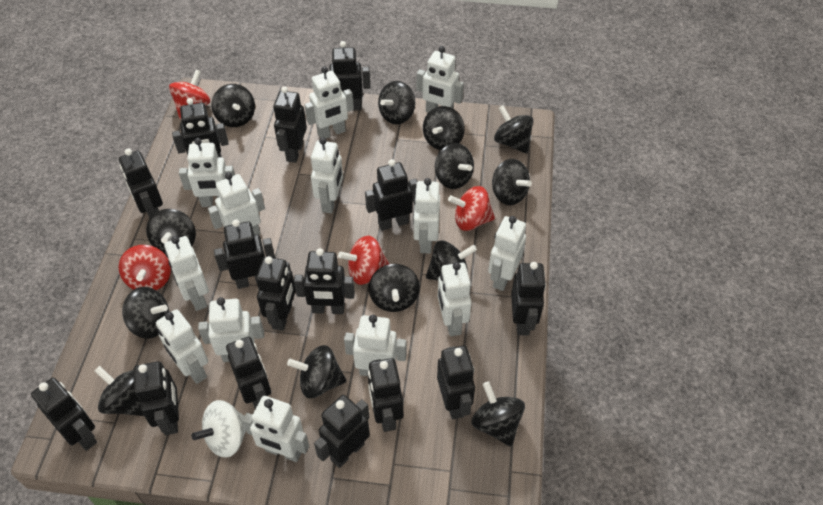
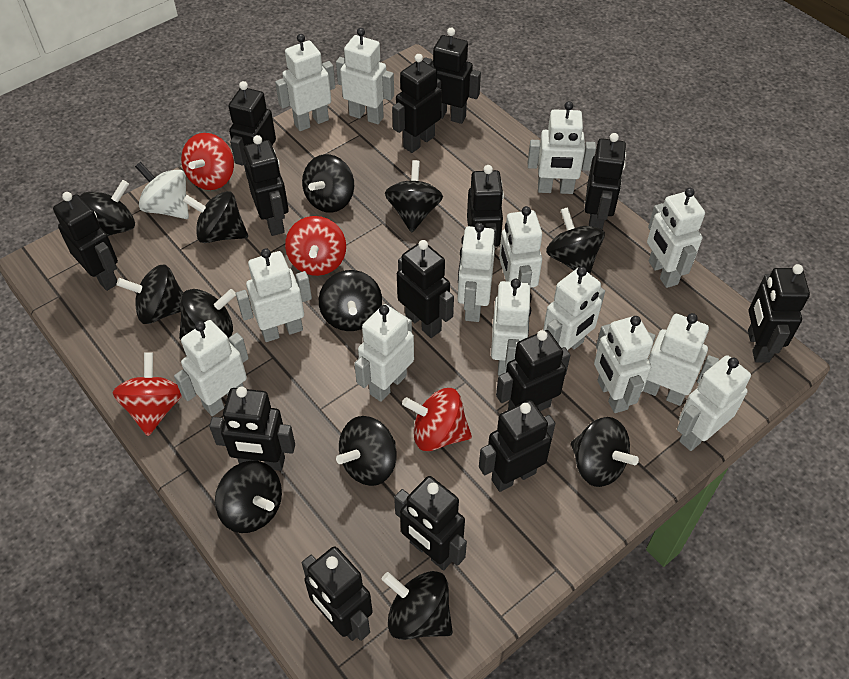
black robot: 15 -> 14
black spinning top: 13 -> 12
white robot: 13 -> 14

